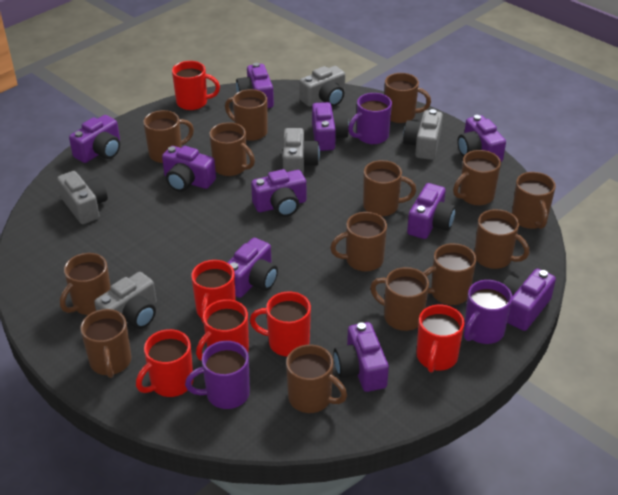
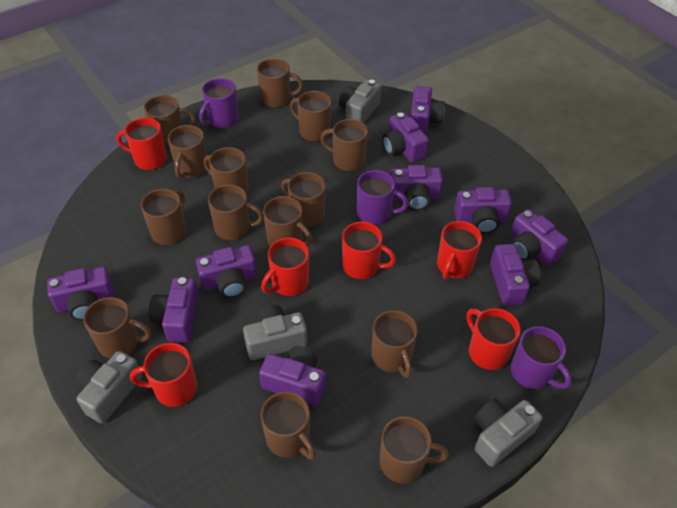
grey camera: 5 -> 4

